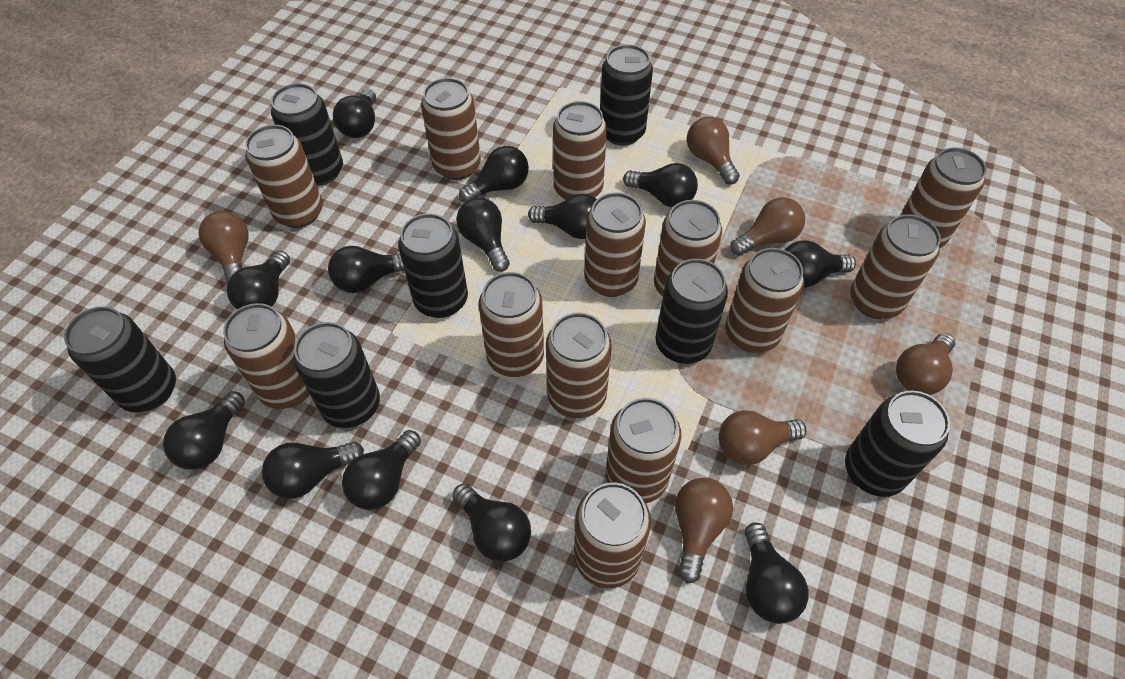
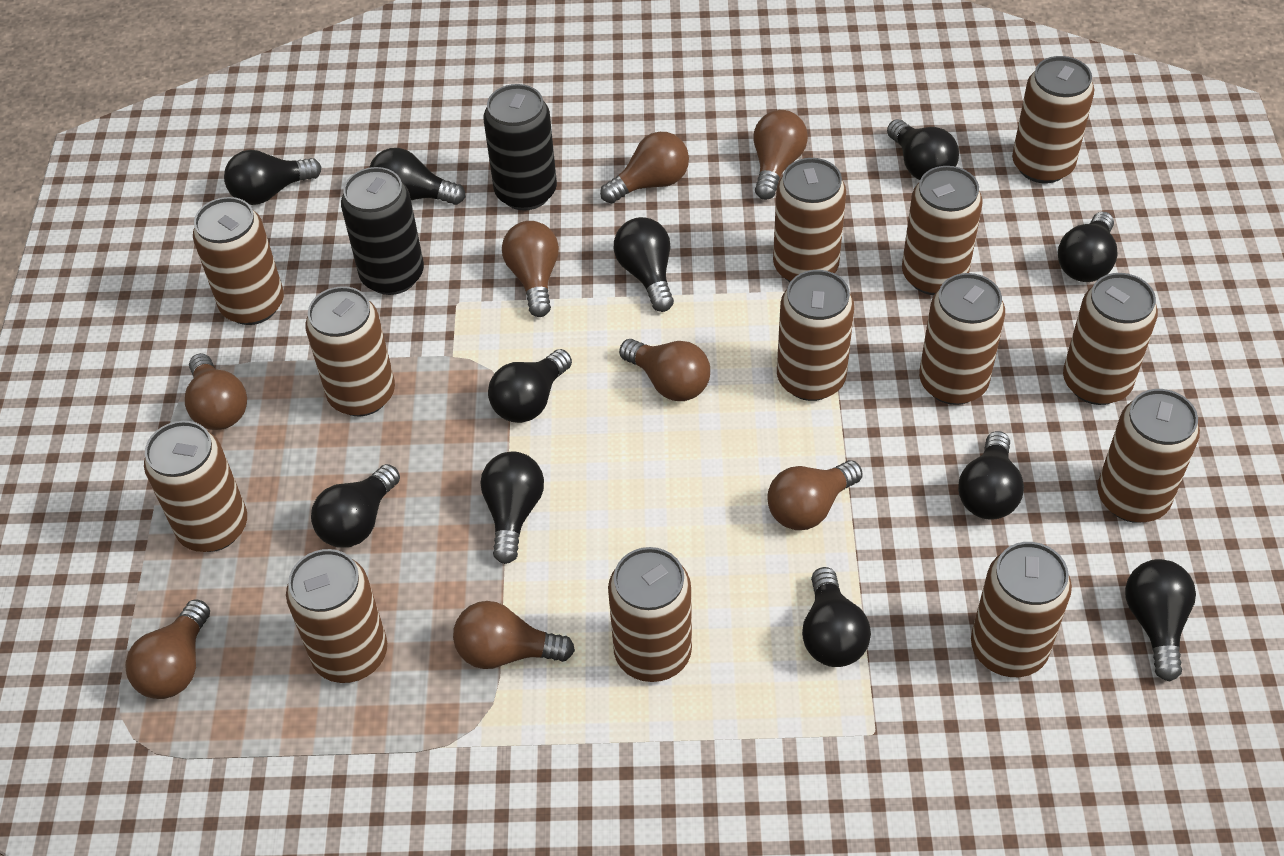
black can: 7 -> 2
black light bulb: 13 -> 11
brown light bulb: 6 -> 8

